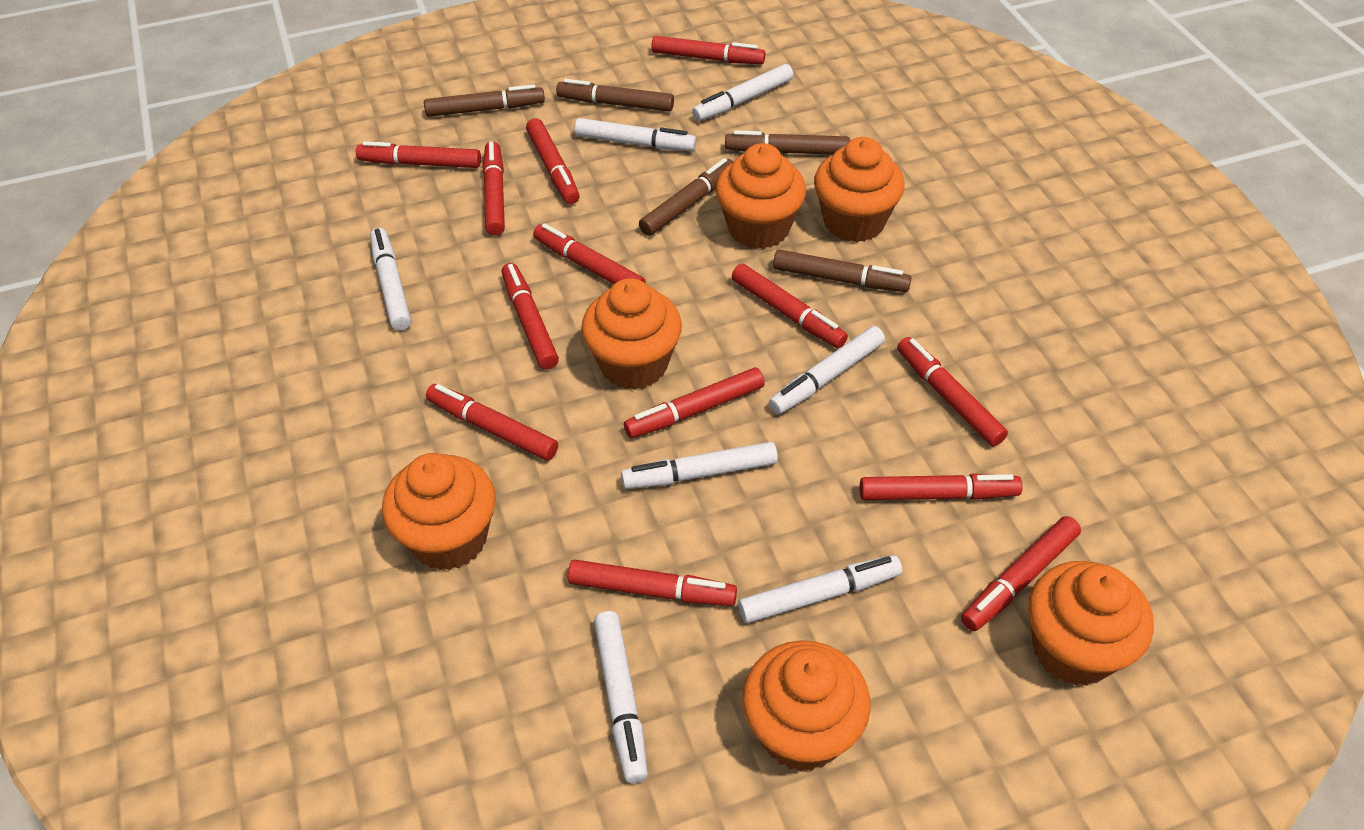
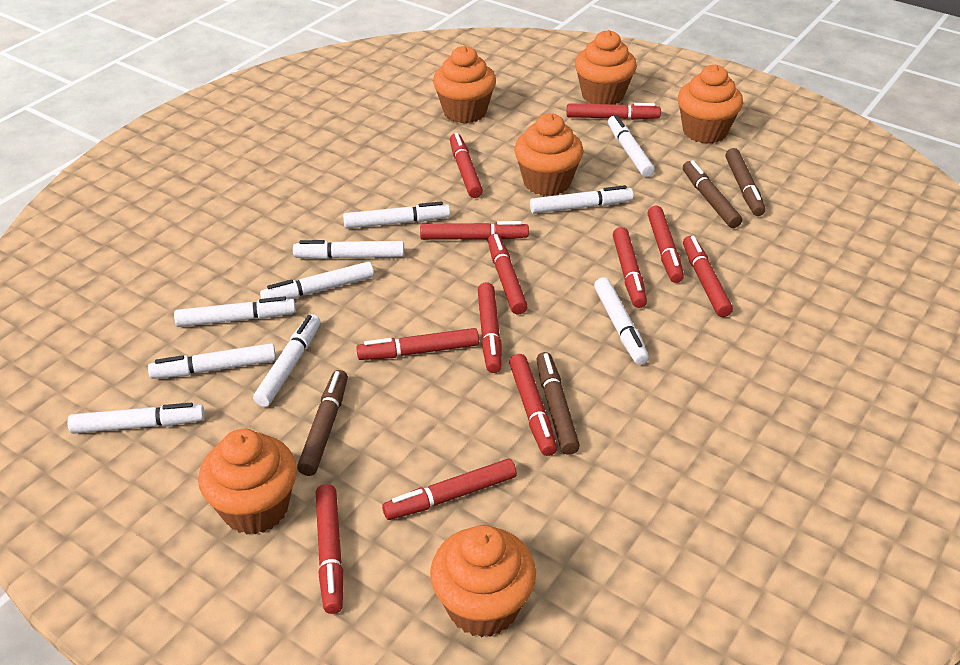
brown marker: 5 -> 4
red marker: 13 -> 12
white marker: 7 -> 10

